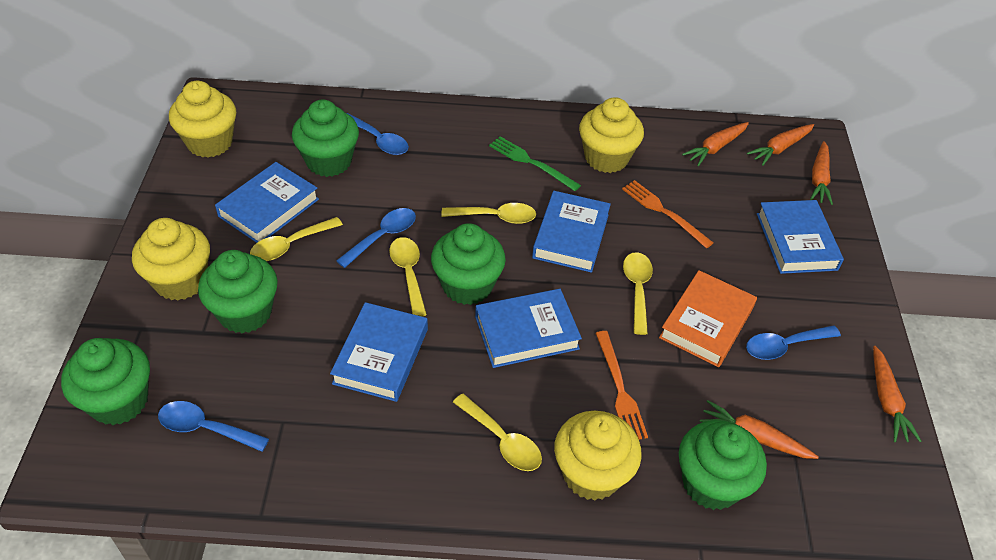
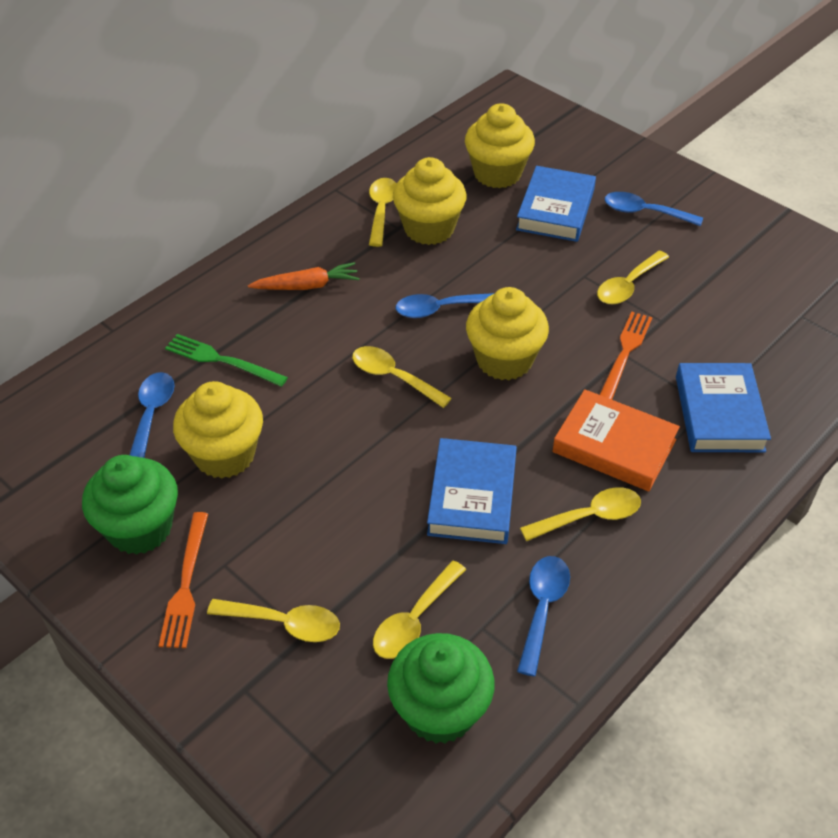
blue book: 5 -> 3
green cupcake: 5 -> 2
orange carrot: 5 -> 1
yellow spoon: 5 -> 6

